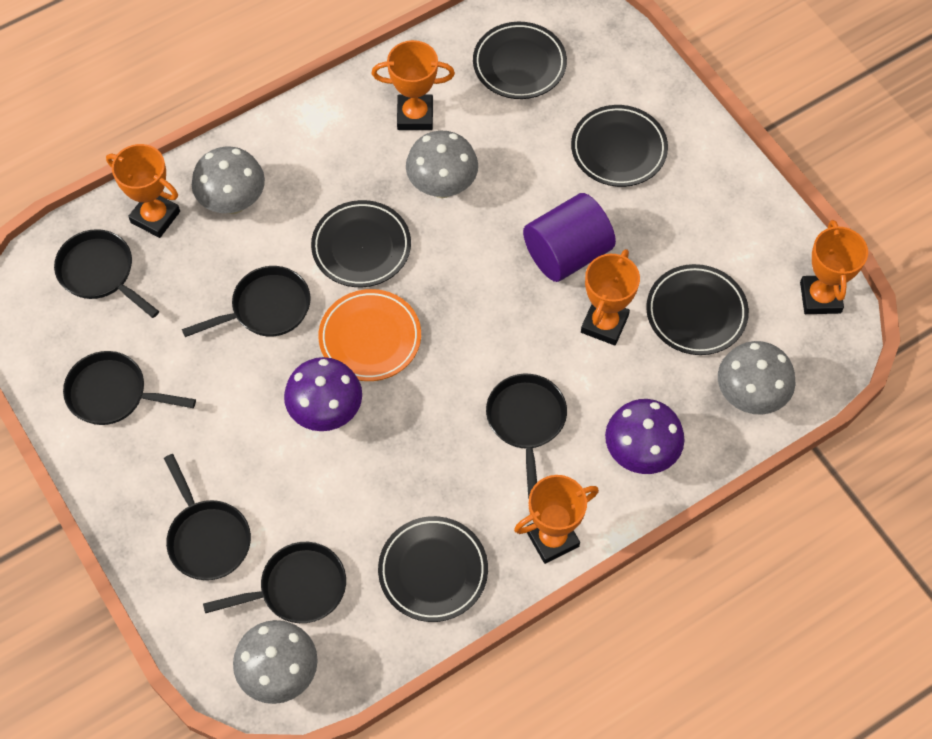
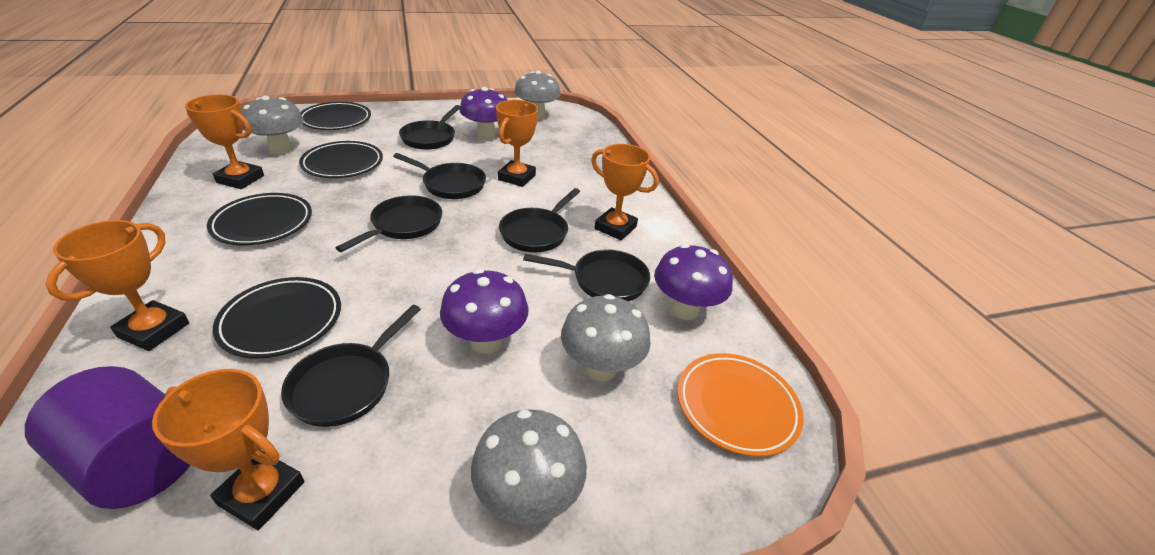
black plate: 5 -> 4
purple mushroom: 2 -> 3

